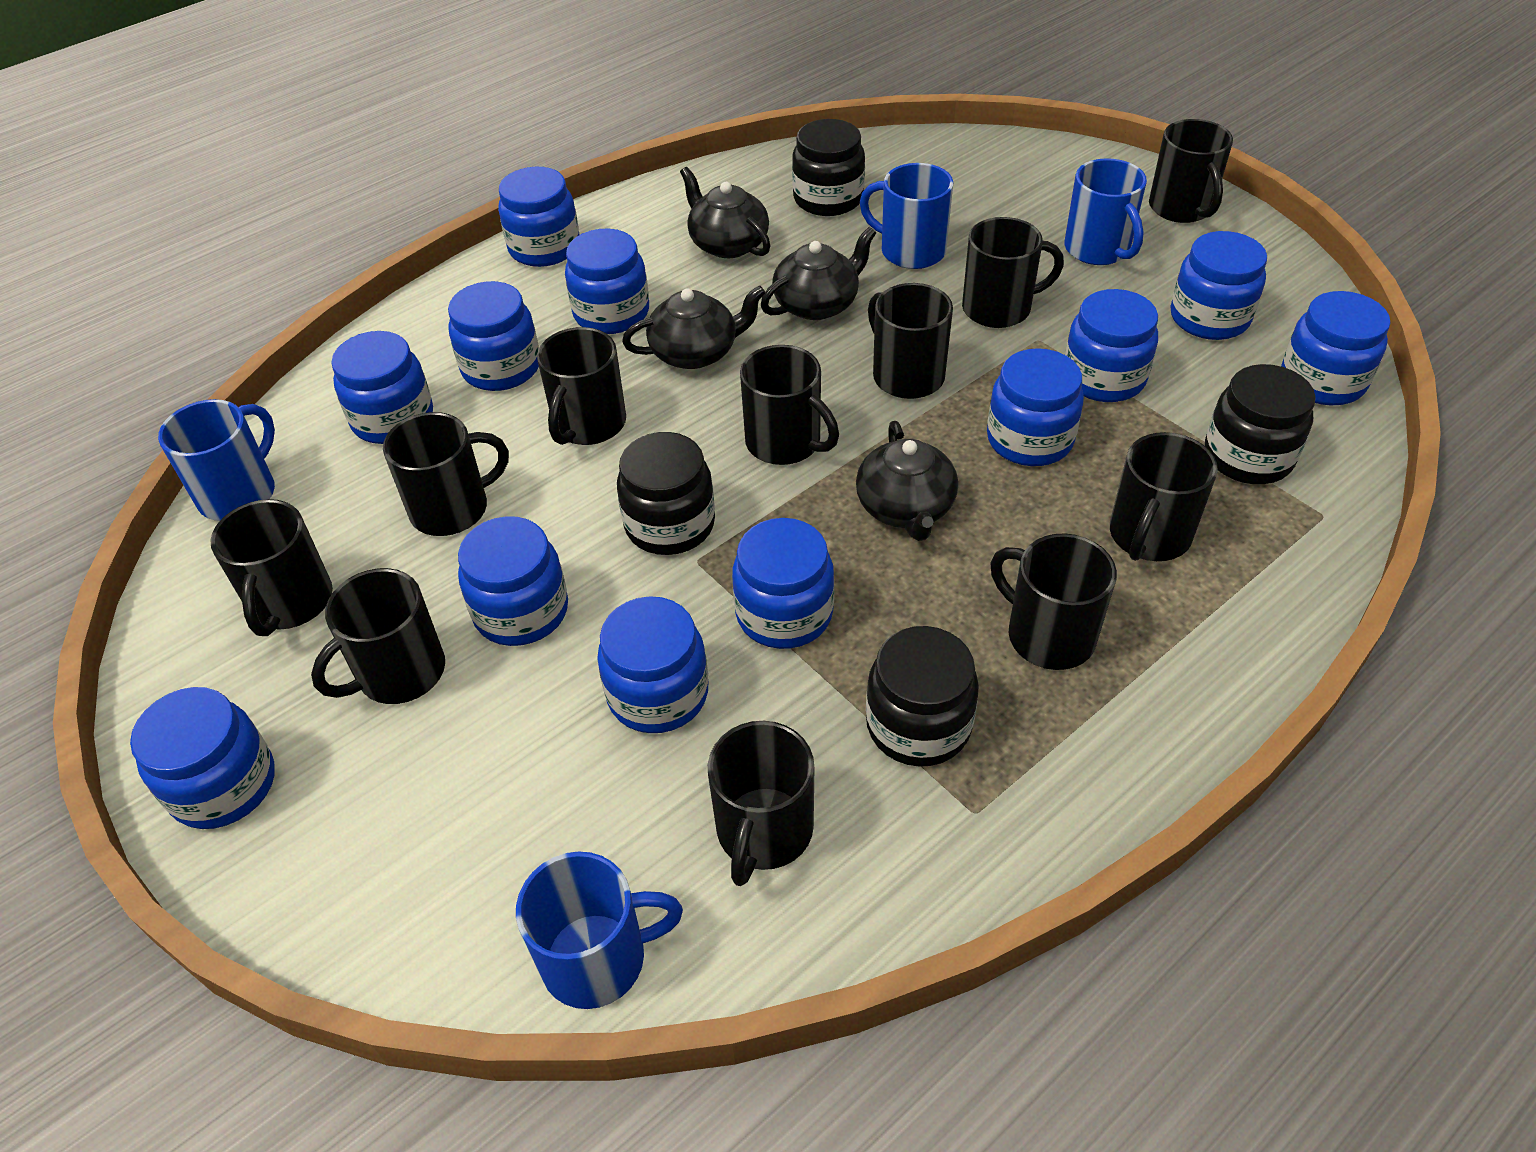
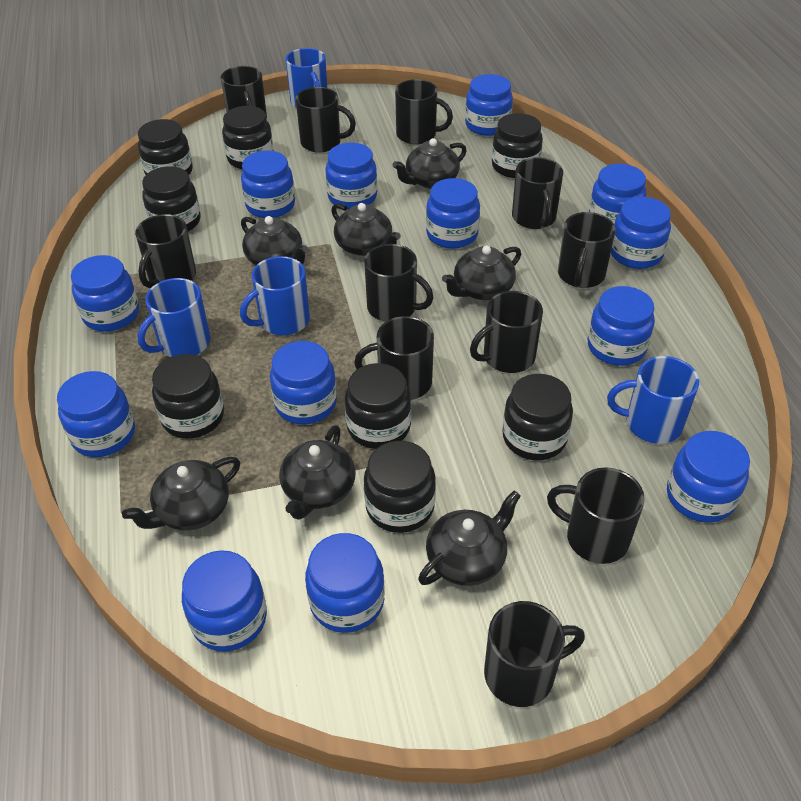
black jar: 4 -> 8
black teapot: 4 -> 7
blue jar: 12 -> 13

